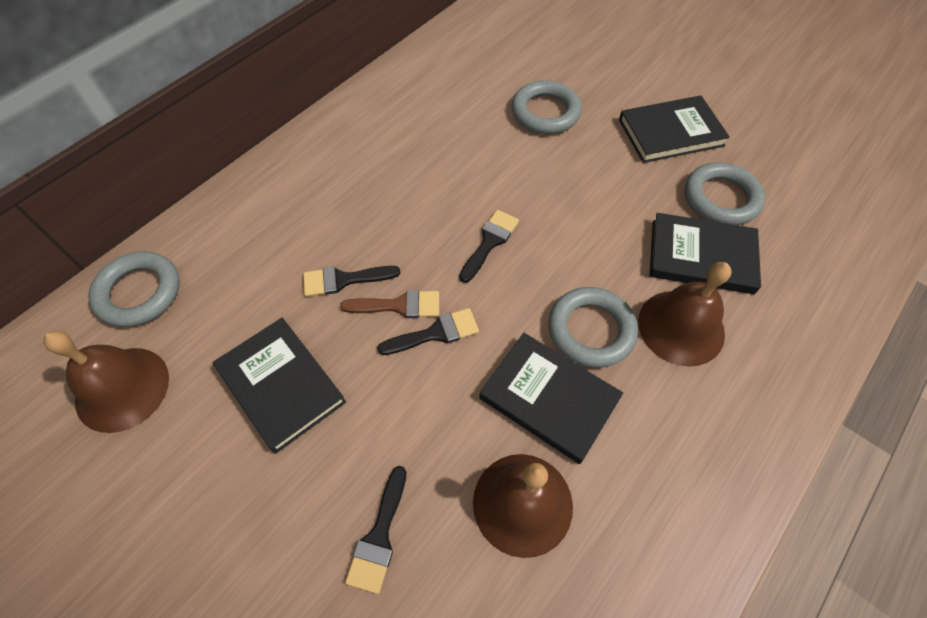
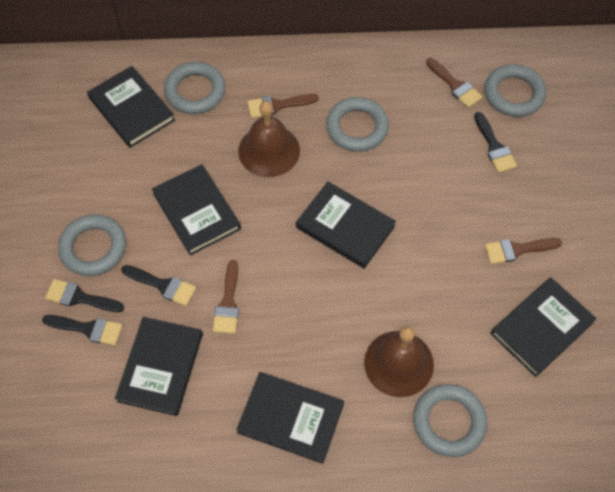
black book: 4 -> 6
brown bell: 3 -> 2
brown brush: 1 -> 4
grey ring: 4 -> 5

